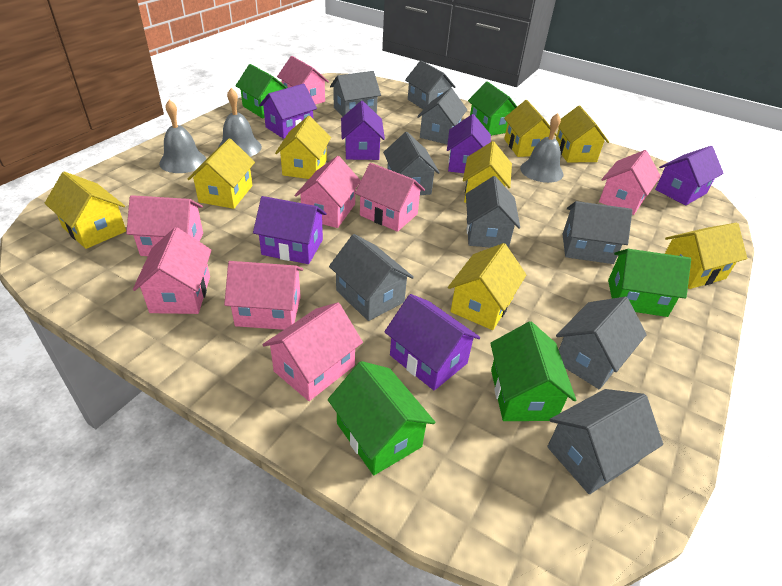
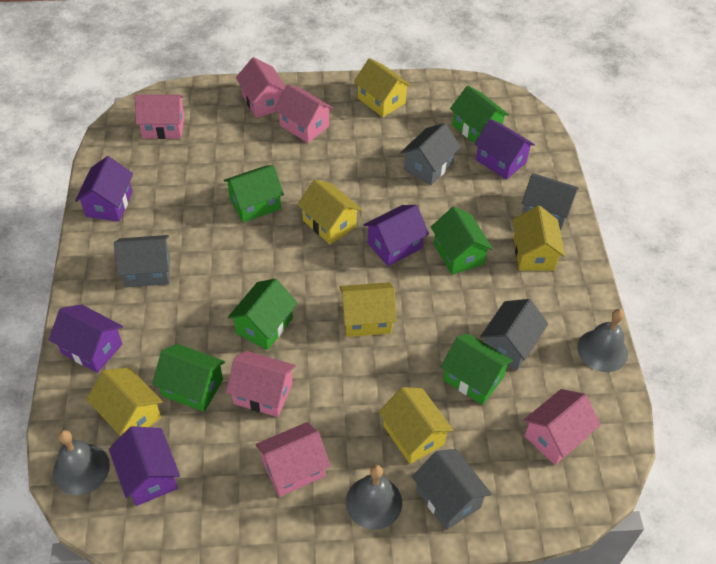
green house: 5 -> 6
grey house: 9 -> 5
pink house: 8 -> 6
purple house: 6 -> 5
yellow house: 8 -> 6

